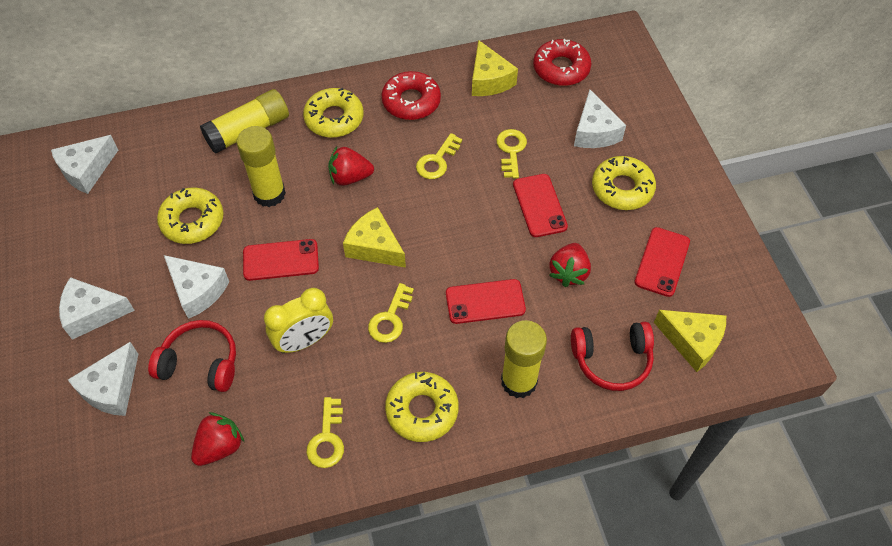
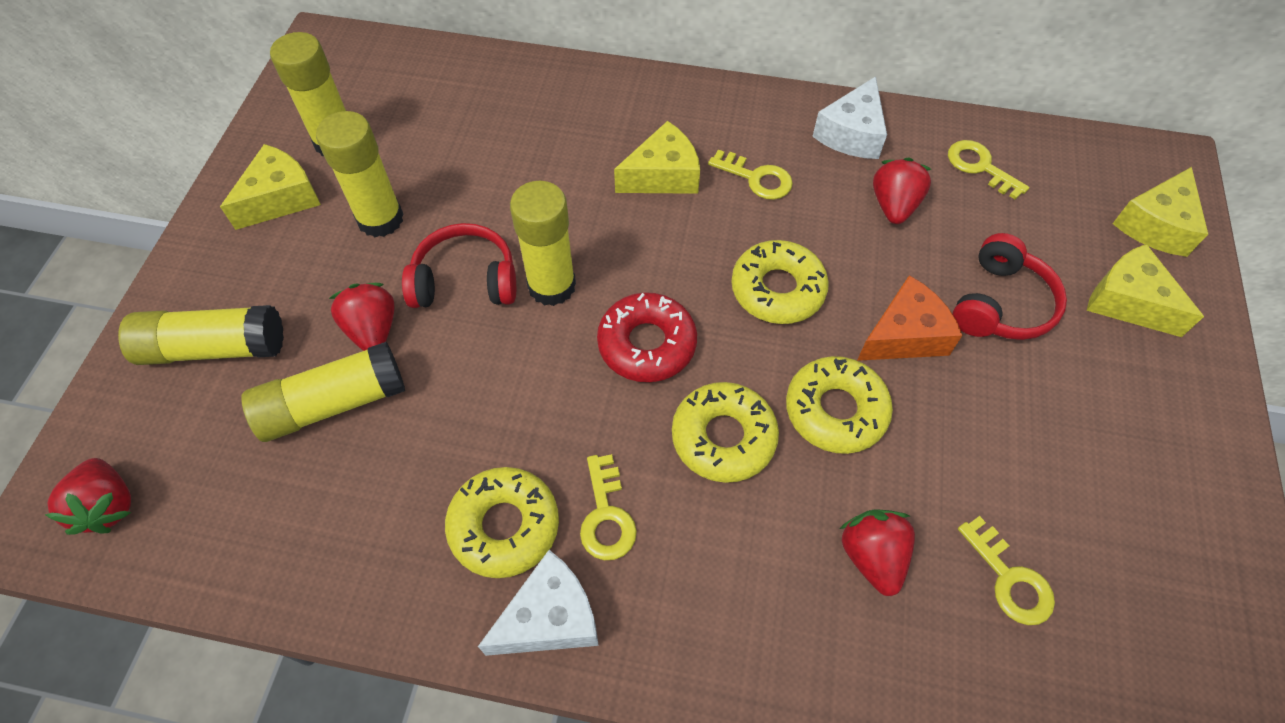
orange cheese: 0 -> 1
red donut: 2 -> 1
red phone: 4 -> 0
red strawberry: 3 -> 4
white cheese: 5 -> 2
yellow cheese: 3 -> 4
yellow clock: 1 -> 0
yellow glue stick: 3 -> 5

